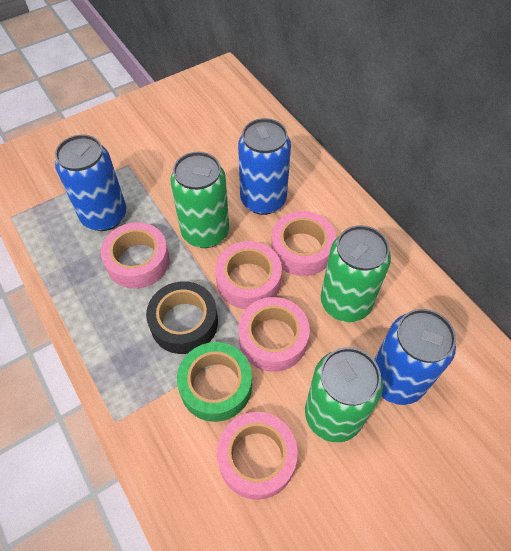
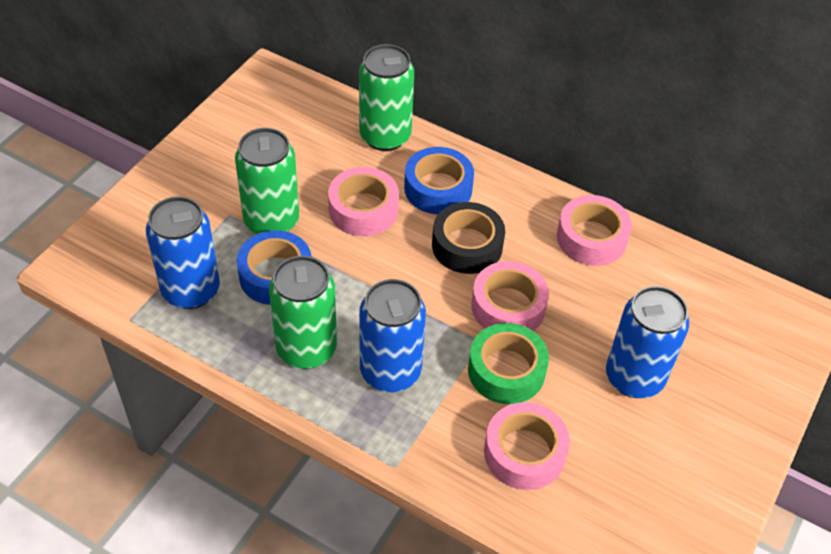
blue tape: 0 -> 2
pink tape: 5 -> 4

